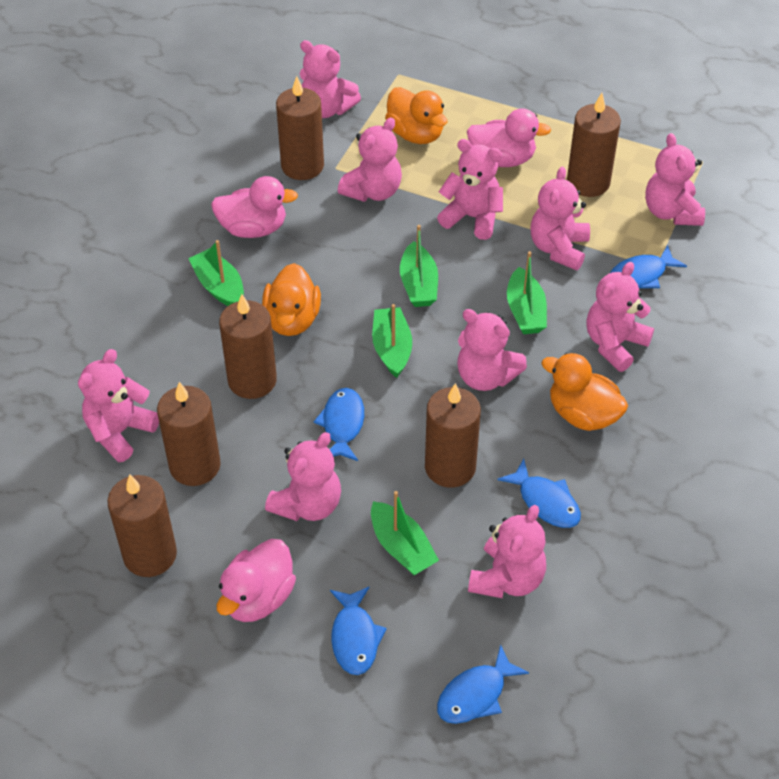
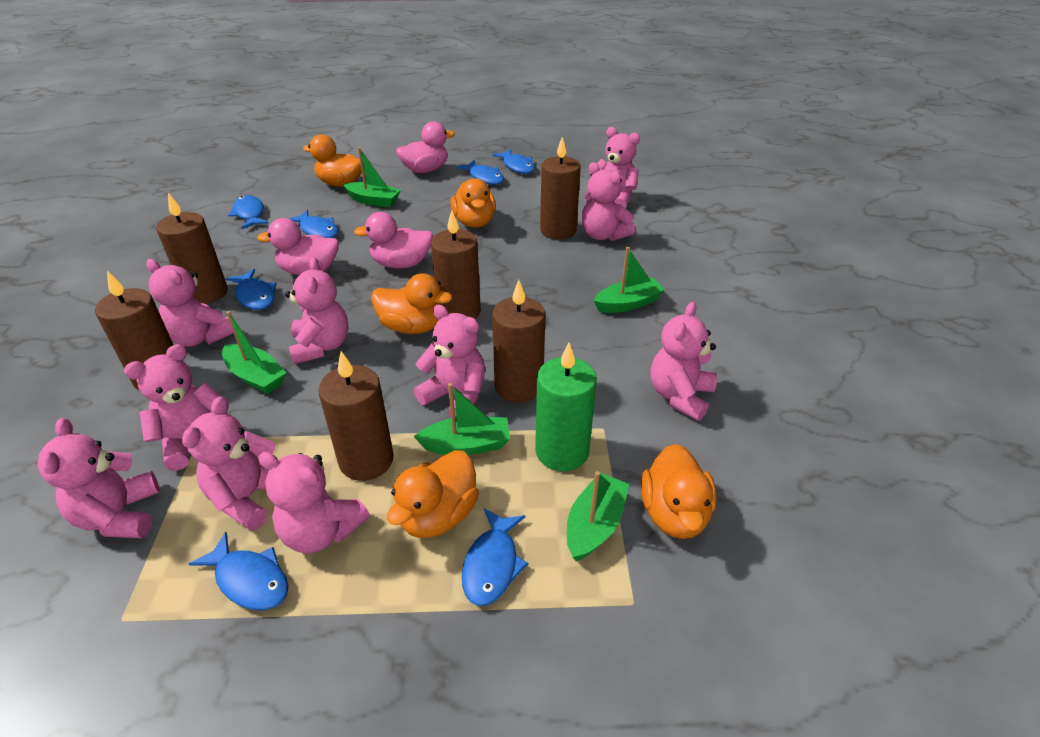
blue fish: 5 -> 7
green candle: 0 -> 1
orange duck: 3 -> 5

